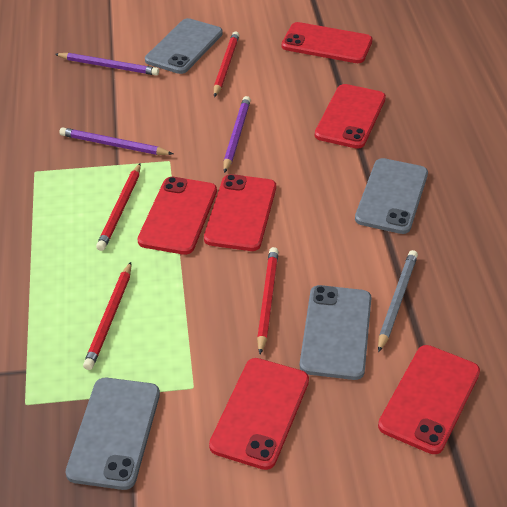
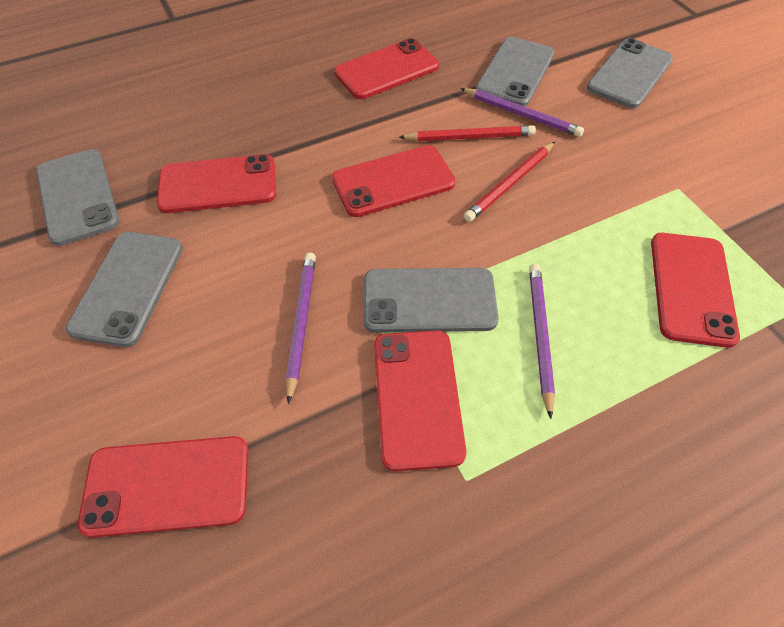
grey pencil: 1 -> 0
grey phone: 4 -> 5
red pencil: 4 -> 2

